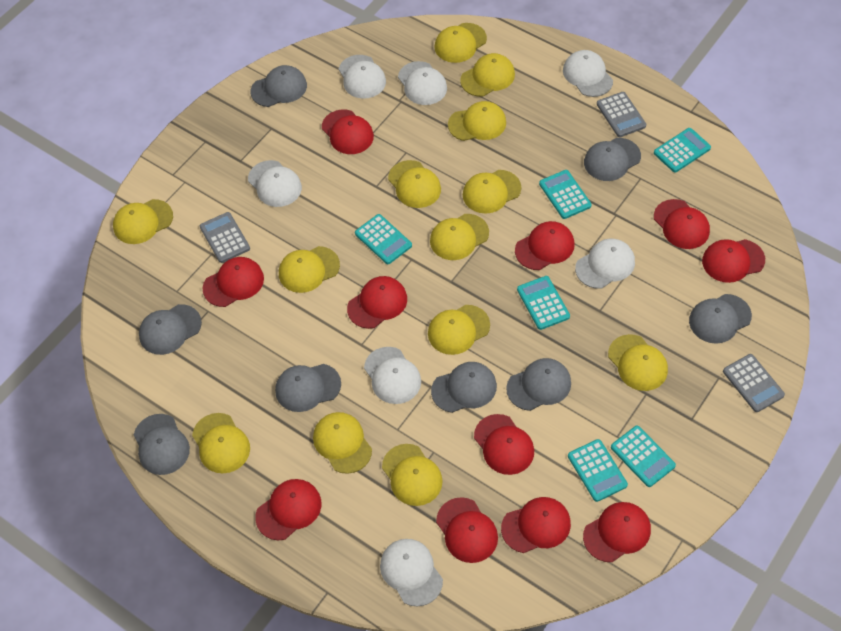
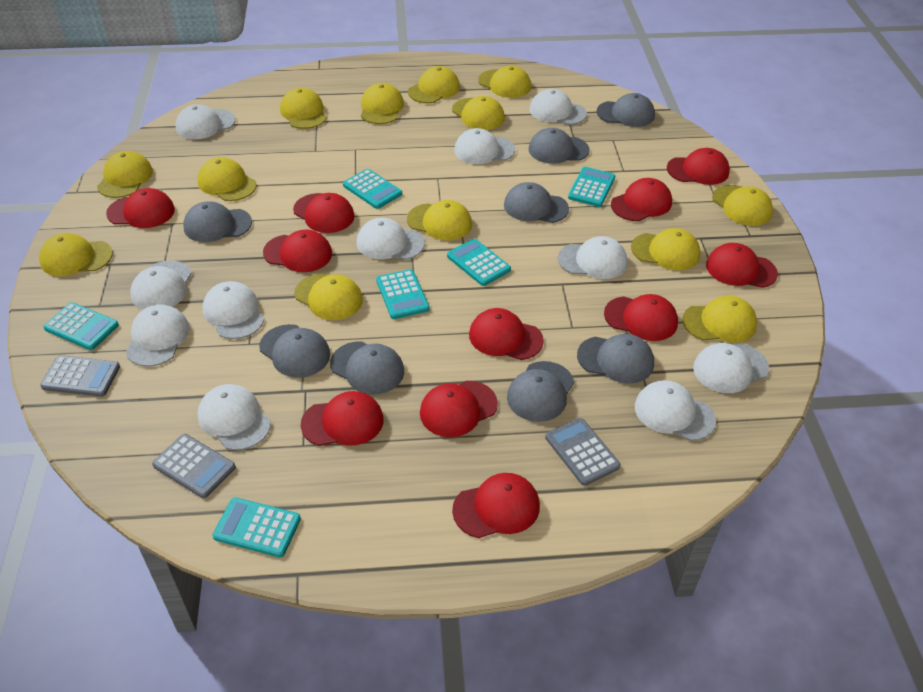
white cap: 7 -> 11

